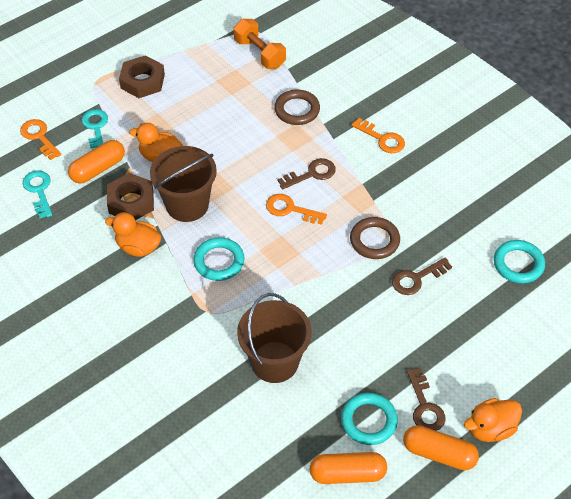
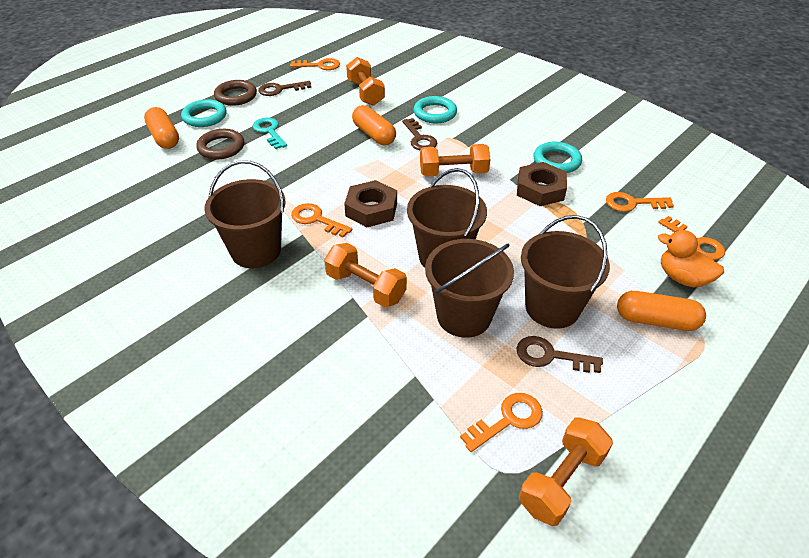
brown bucket: 2 -> 4
orange duck: 3 -> 1
orange dumbbell: 1 -> 4
orange key: 3 -> 5
turquoise key: 2 -> 1

